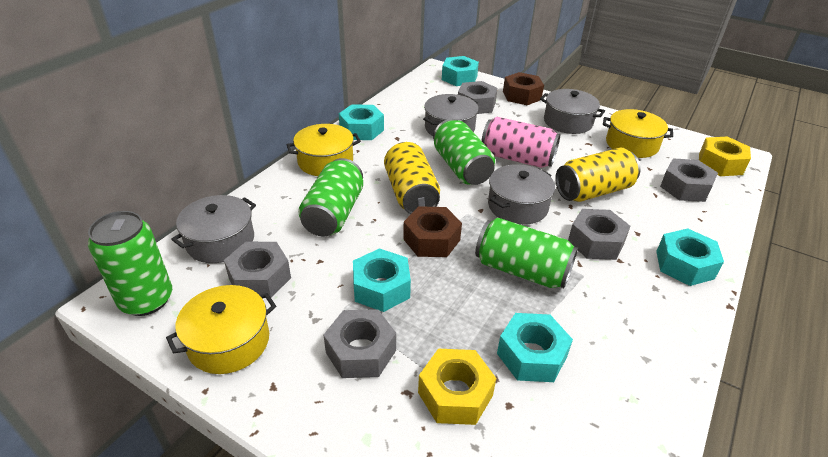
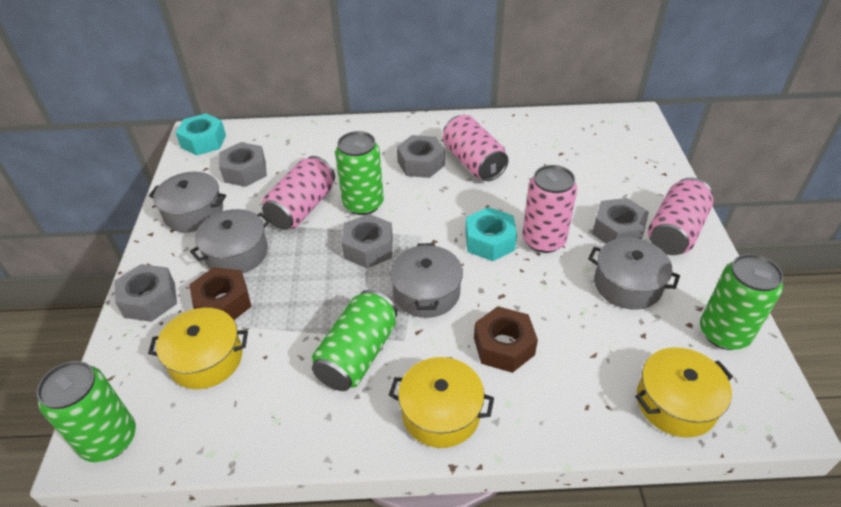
pink can: 1 -> 4
turquoise nut: 5 -> 2
yellow can: 2 -> 0
yellow nut: 2 -> 0

